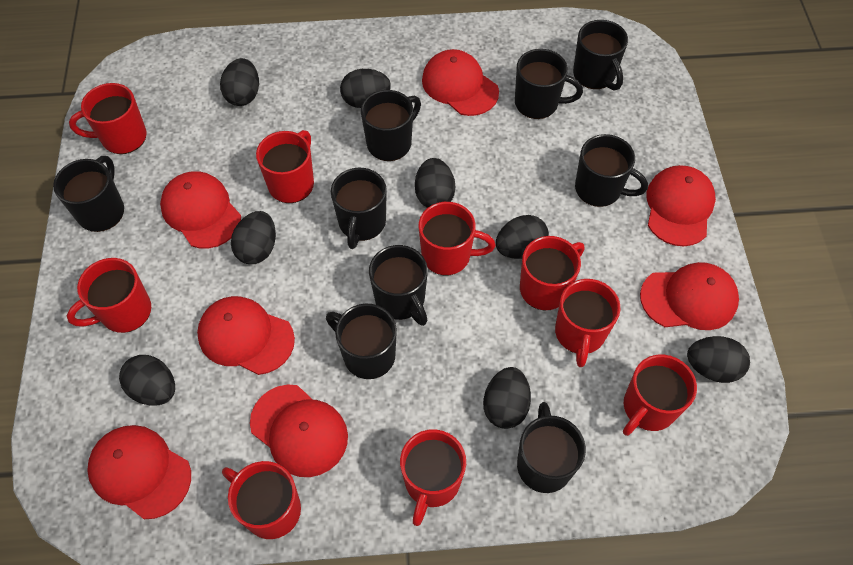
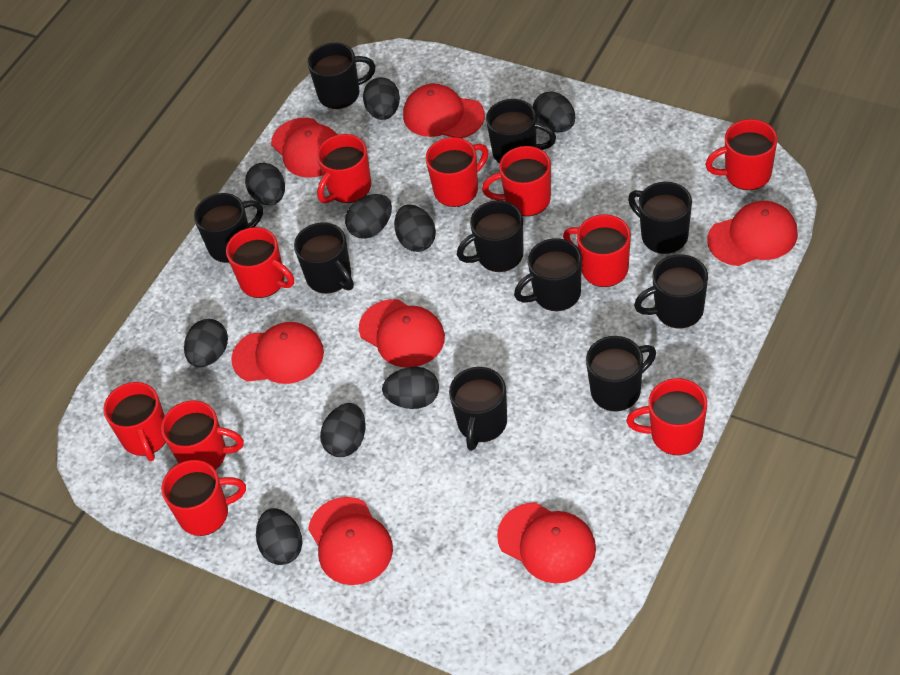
black egg: 8 -> 9
black mug: 9 -> 10
red mug: 9 -> 10

